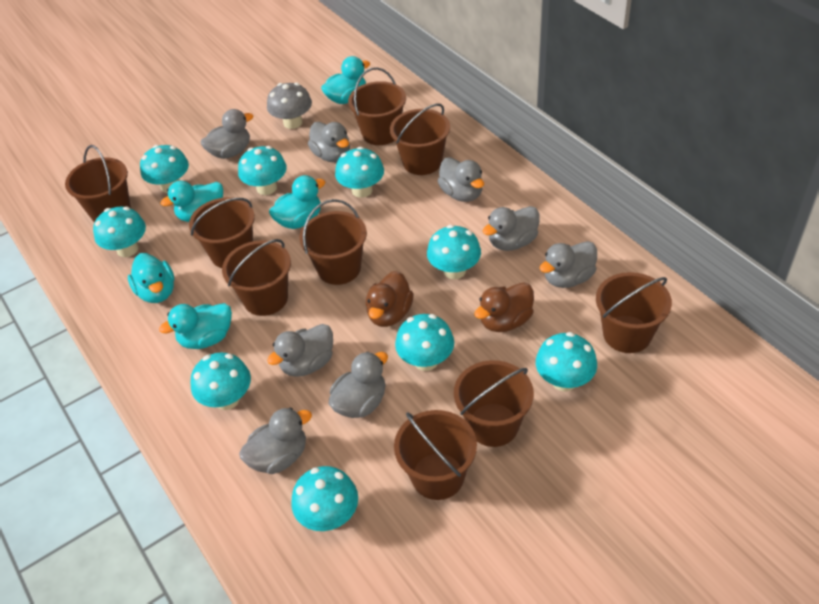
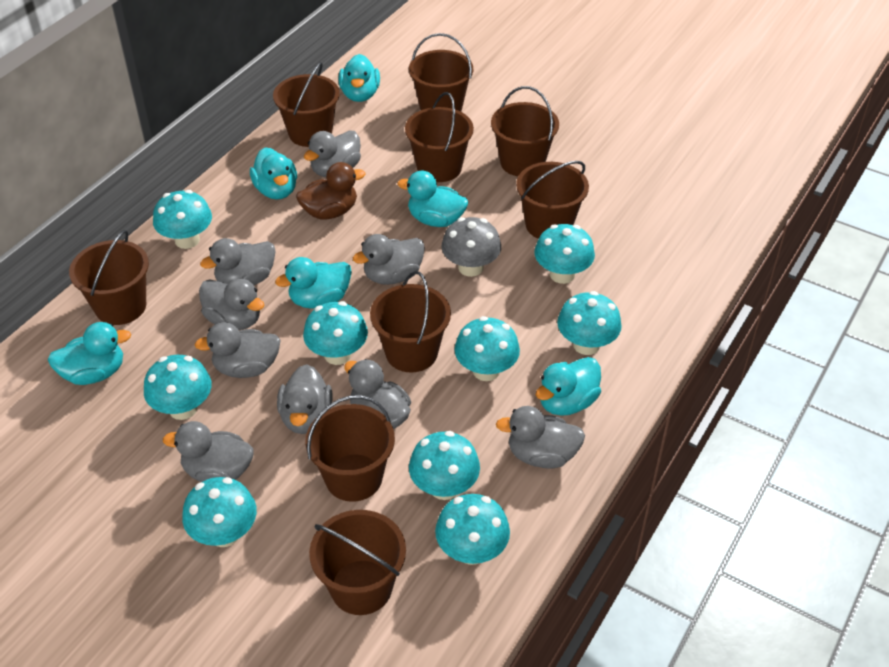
brown duck: 2 -> 1
grey duck: 8 -> 9
turquoise duck: 5 -> 6

